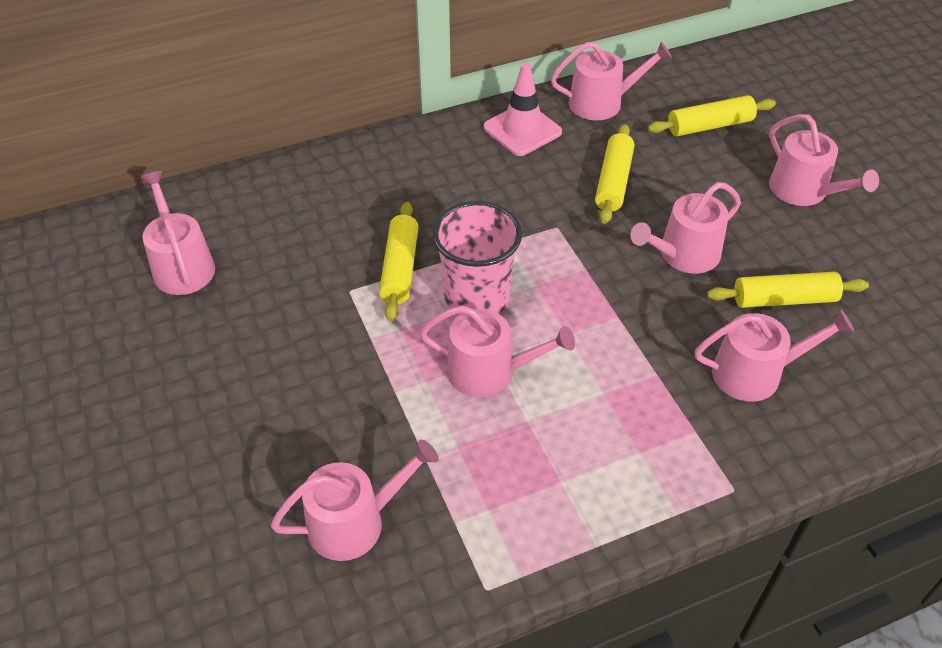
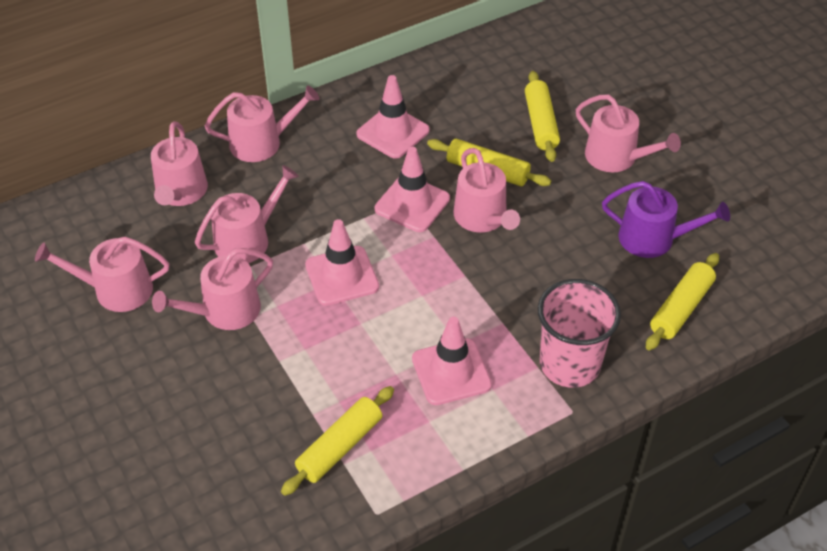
pink traffic cone: 1 -> 4
purple watering can: 0 -> 1

